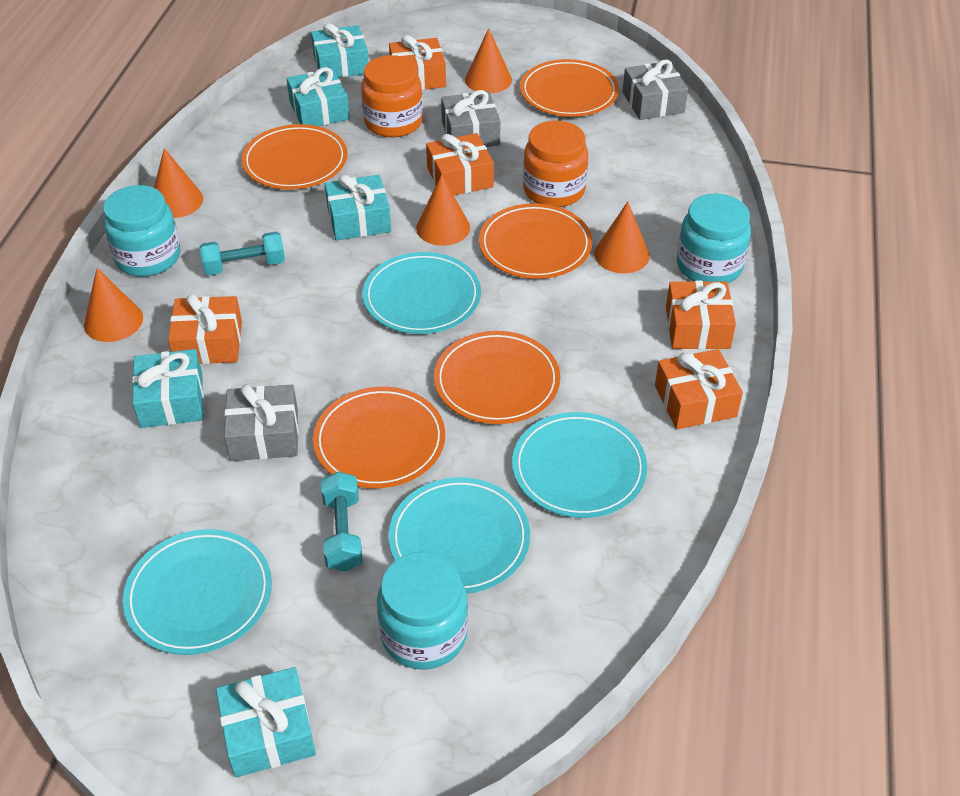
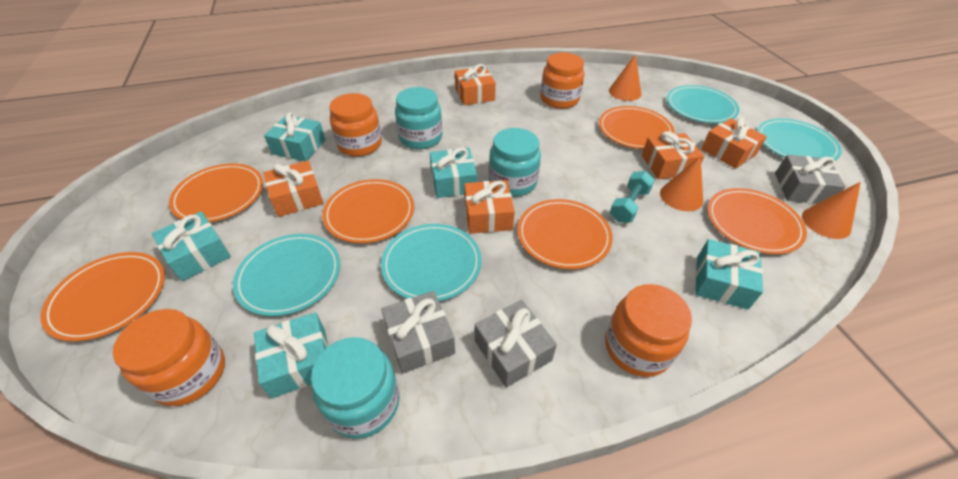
orange cone: 5 -> 3
orange jar: 2 -> 4
orange plate: 5 -> 6
turquoise dumbbell: 2 -> 1

